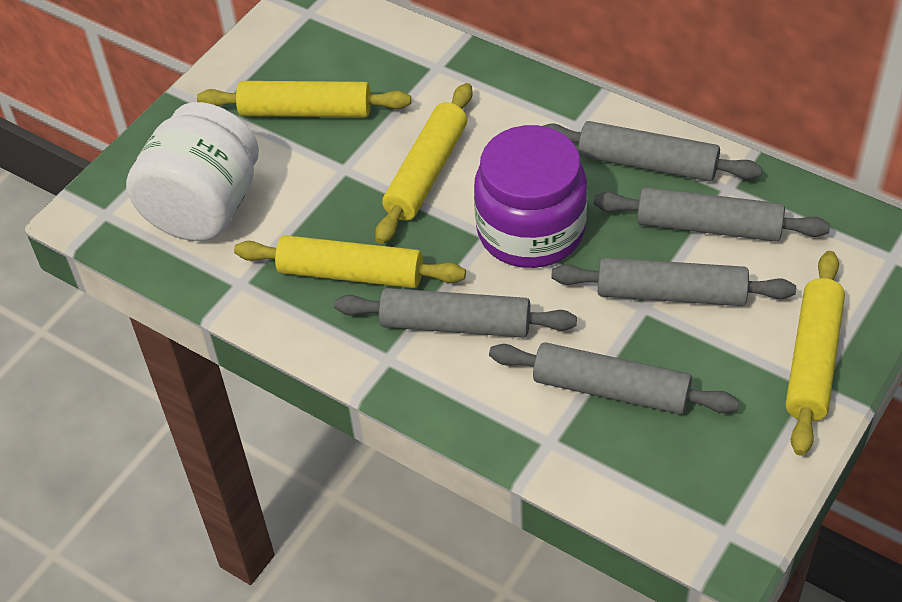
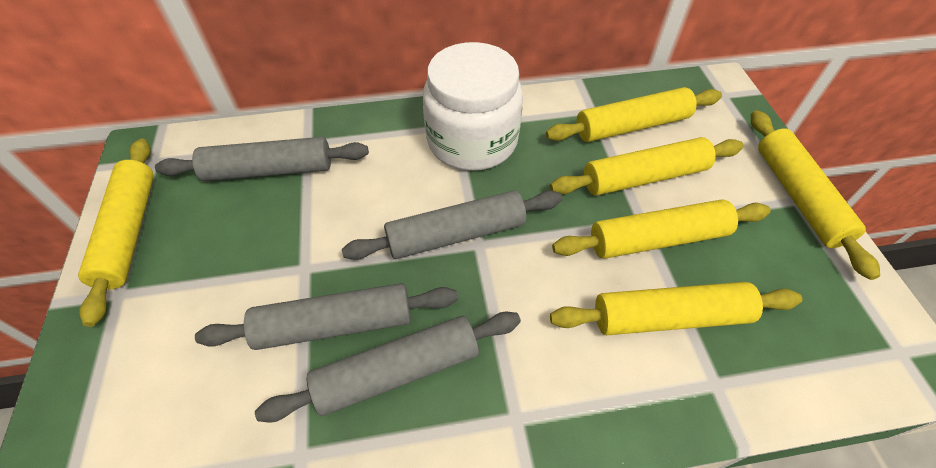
grey rolling pin: 5 -> 4
purple jar: 1 -> 0
yellow rolling pin: 4 -> 6

